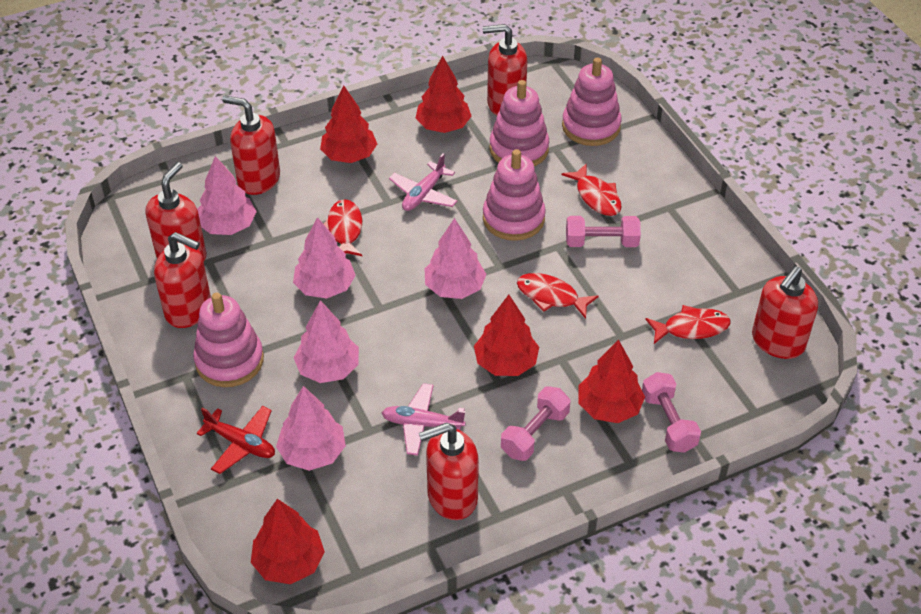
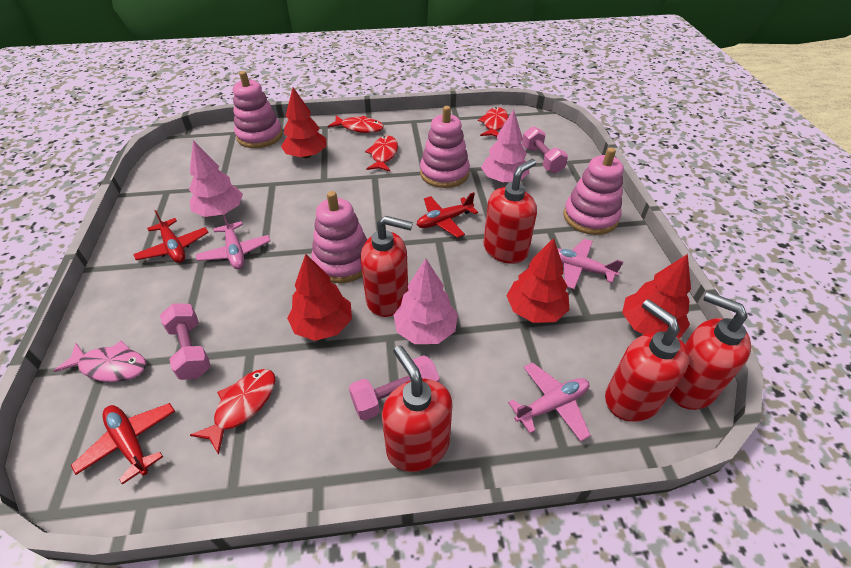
pink fish: 0 -> 1
pink plane: 2 -> 3
pink tree: 5 -> 3
red plane: 1 -> 3
red soap dispenser: 6 -> 5
red tree: 5 -> 4

